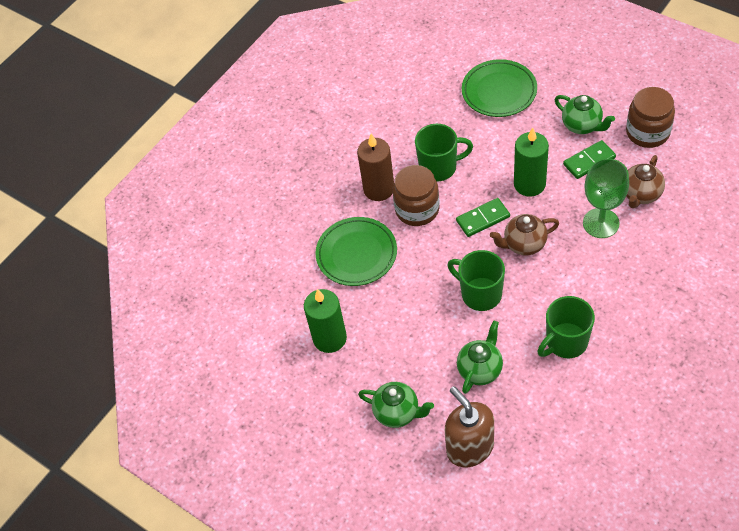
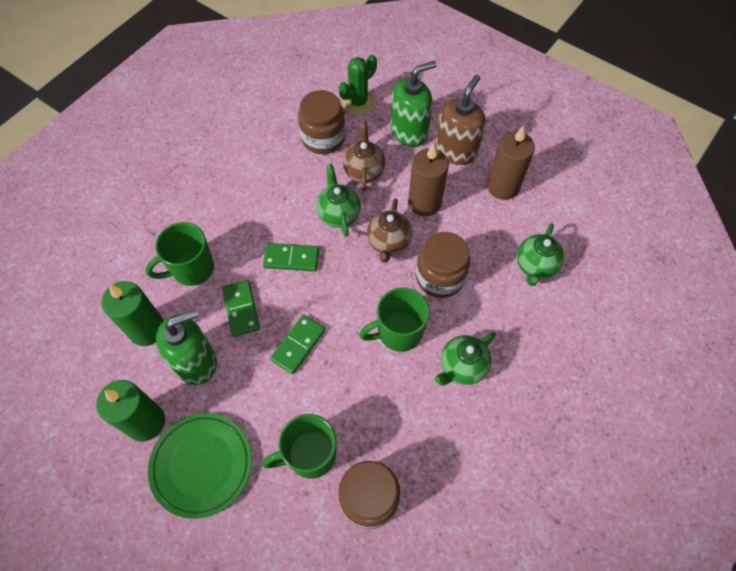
brown candle: 1 -> 2
brown jar: 2 -> 3
green cactus: 0 -> 1
green domino: 2 -> 3
green goblet: 1 -> 0
green plate: 2 -> 1
green soap dispenser: 0 -> 2

